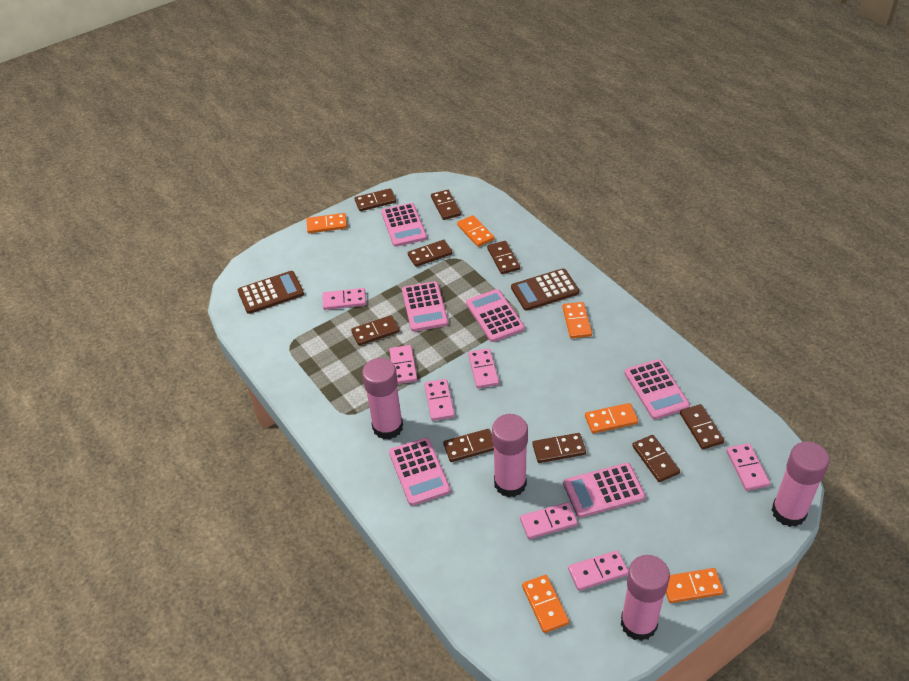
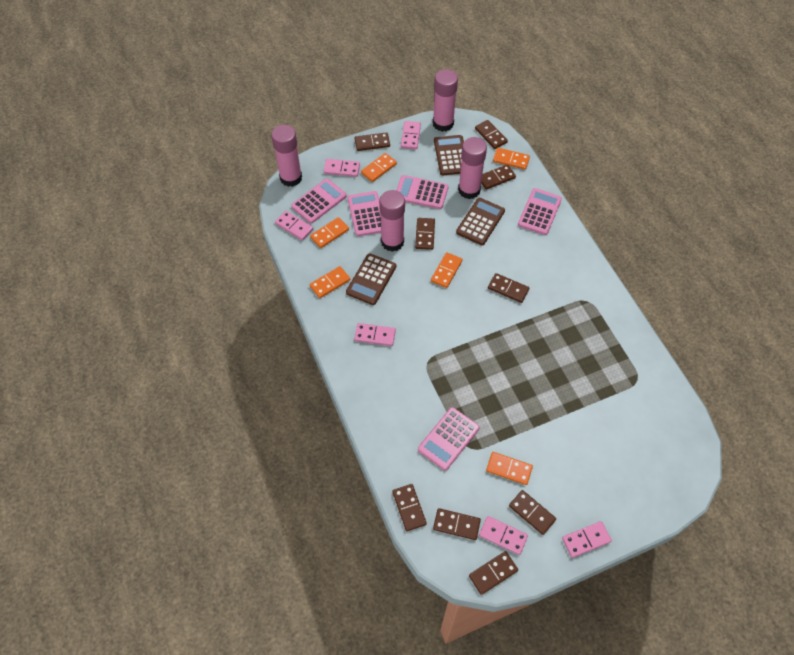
brown calculator: 2 -> 3
pink calculator: 6 -> 5
pink domino: 7 -> 6

